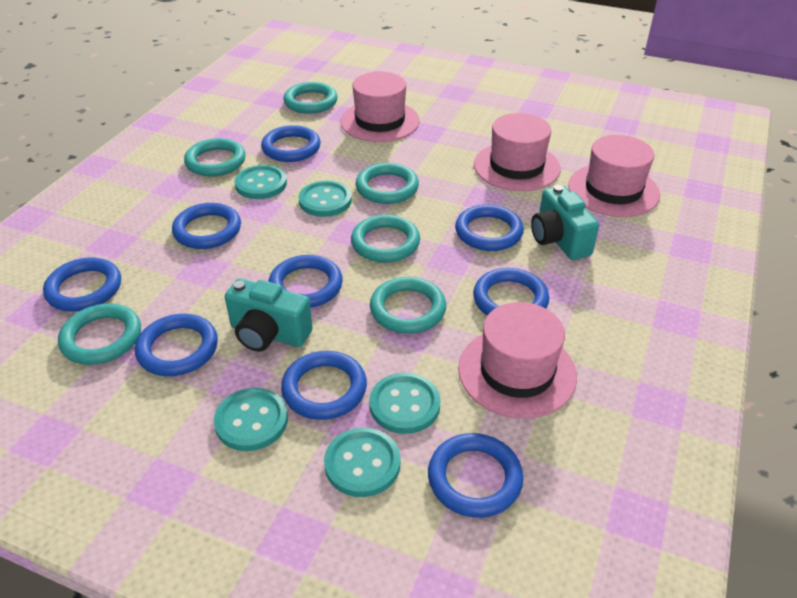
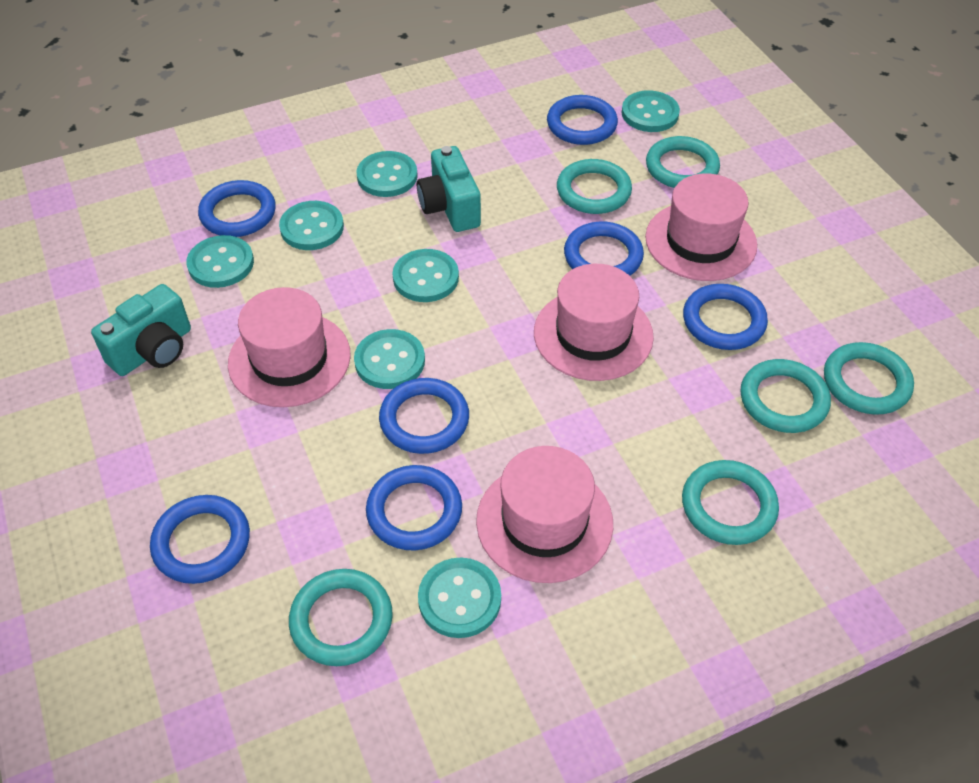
blue ring: 9 -> 7
turquoise button: 5 -> 7

